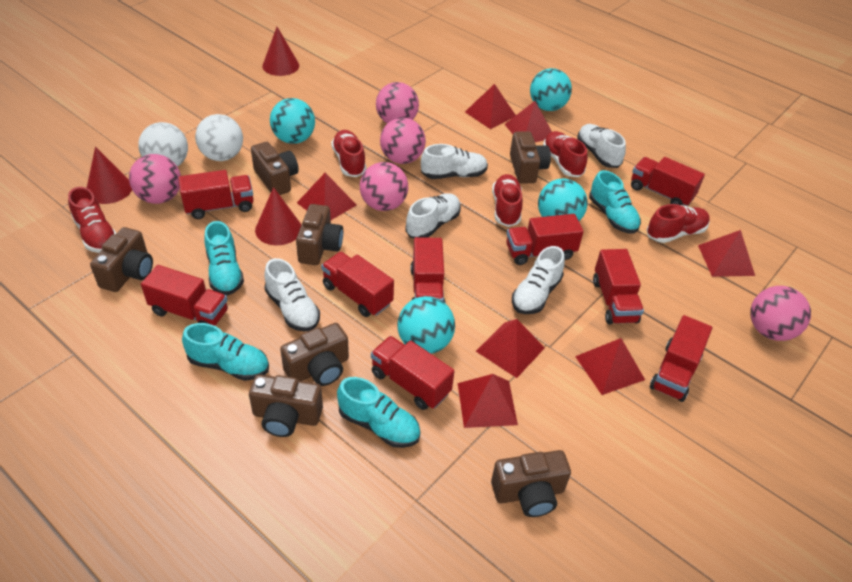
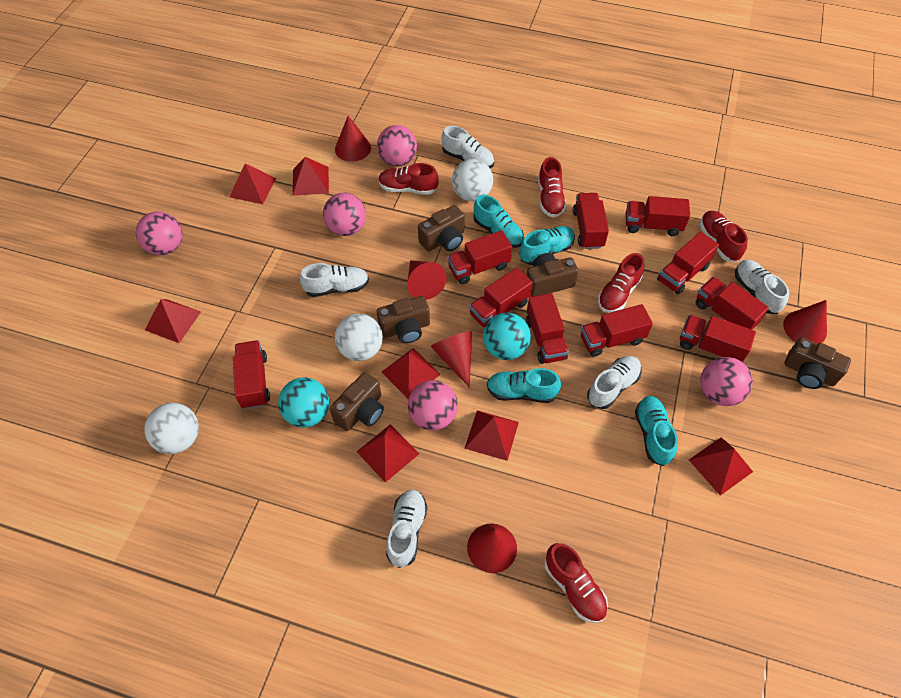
brown camera: 7 -> 5
red cone: 3 -> 5
red truck: 9 -> 10
turquoise ball: 4 -> 2
white ball: 2 -> 3

